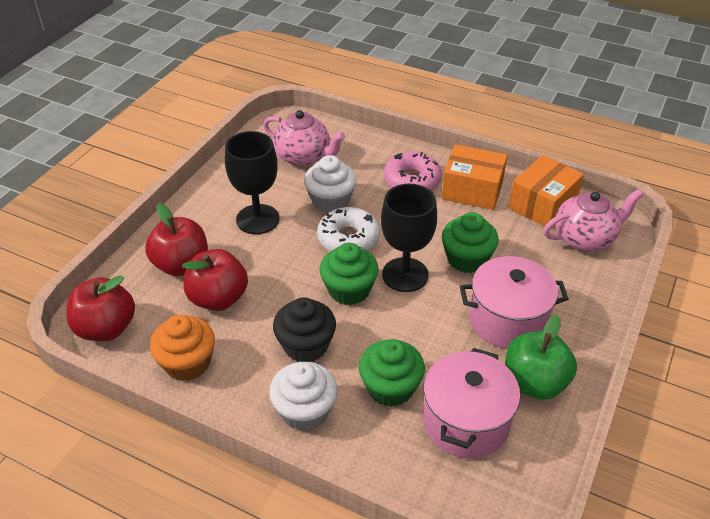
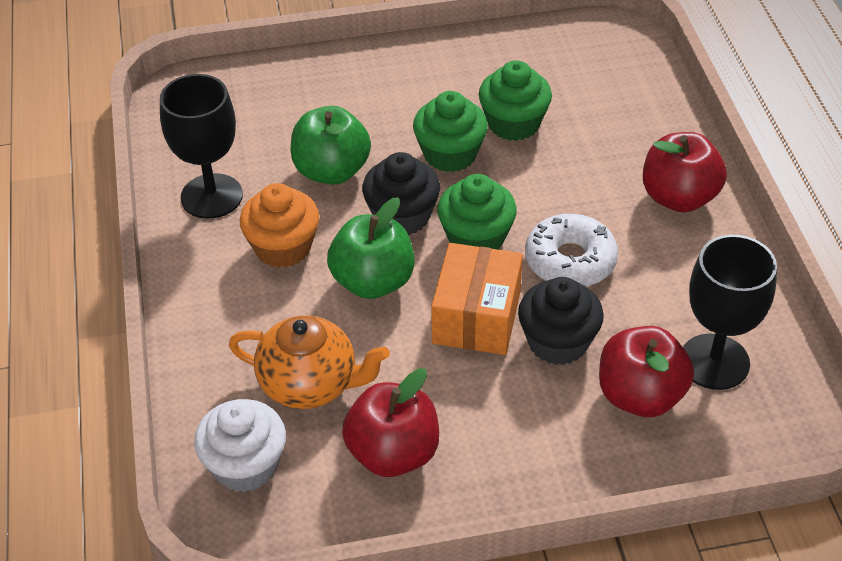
black cupcake: 1 -> 2
green apple: 1 -> 2
orange box: 2 -> 1
orange teapot: 0 -> 1
pink donut: 1 -> 0
pink pot: 2 -> 0
pink teapot: 2 -> 0
white cupcake: 2 -> 1

